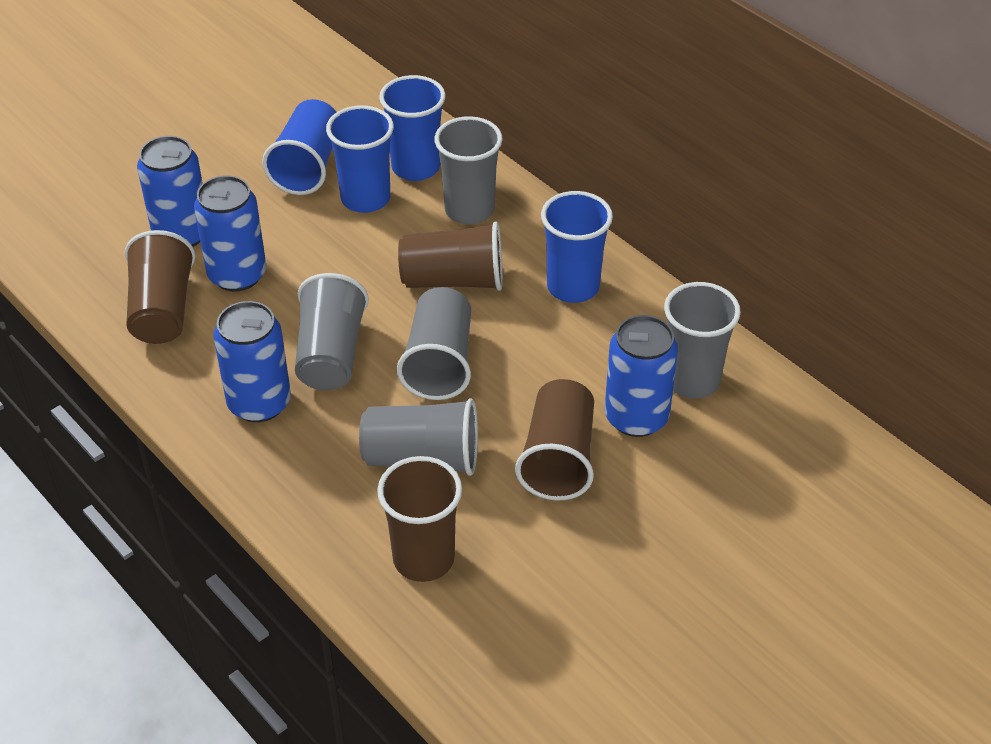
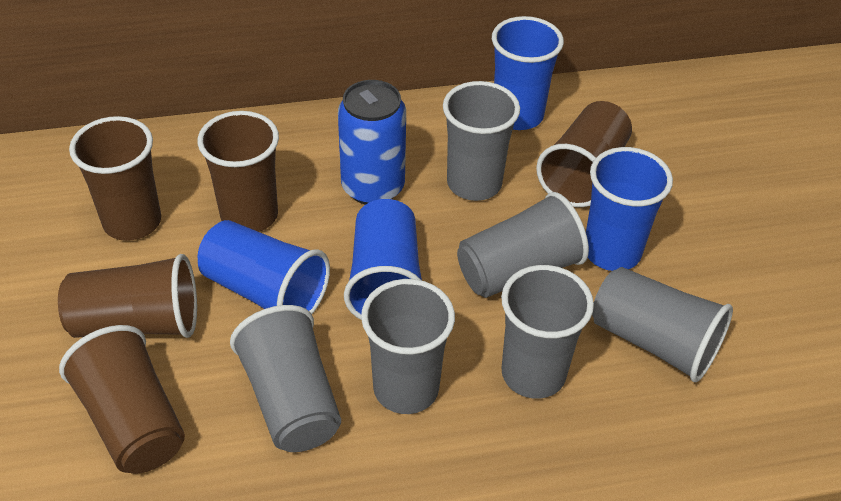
blue can: 4 -> 1
brown cup: 4 -> 5
grey cup: 5 -> 6

